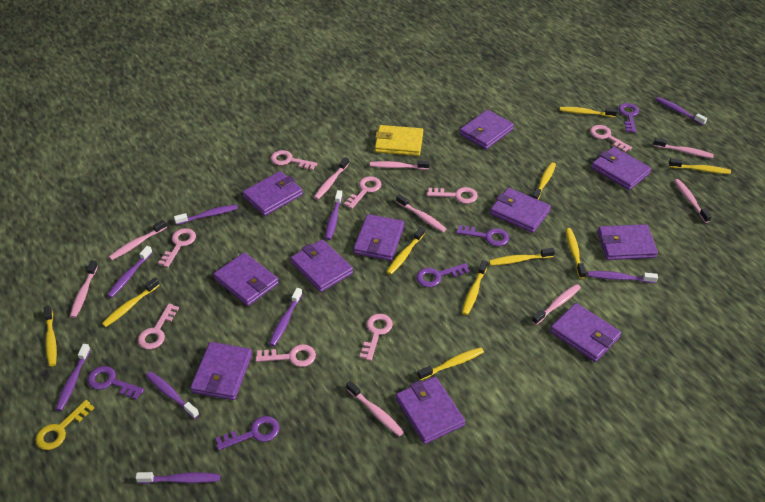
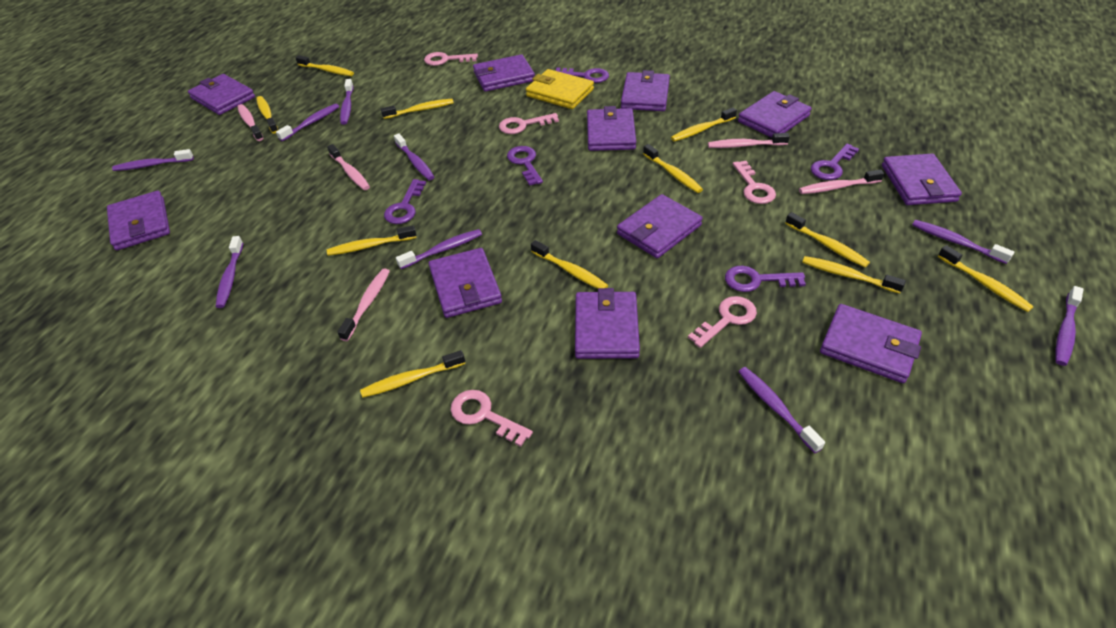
pink key: 8 -> 5
pink toothbrush: 9 -> 5
yellow key: 1 -> 0
yellow toothbrush: 10 -> 11

